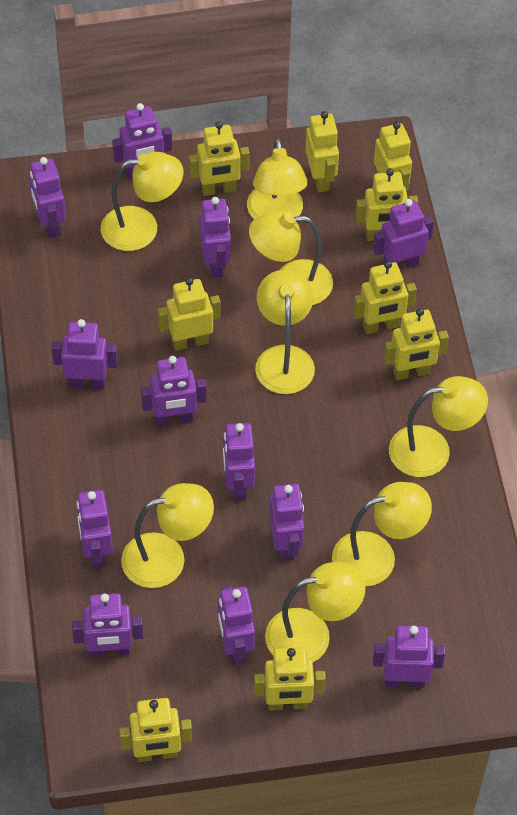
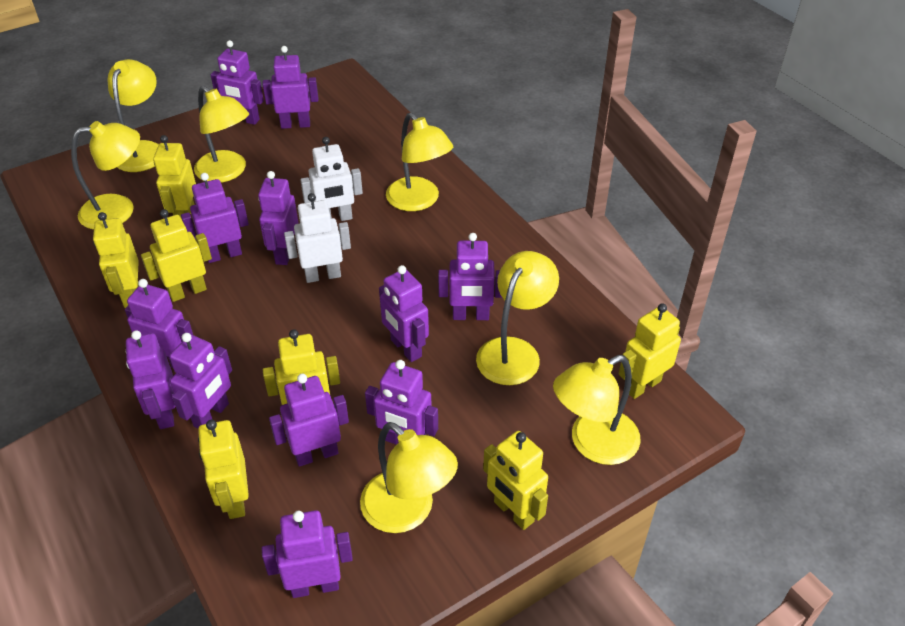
white robot: 0 -> 2
yellow lamp: 8 -> 7
yellow robot: 9 -> 7

